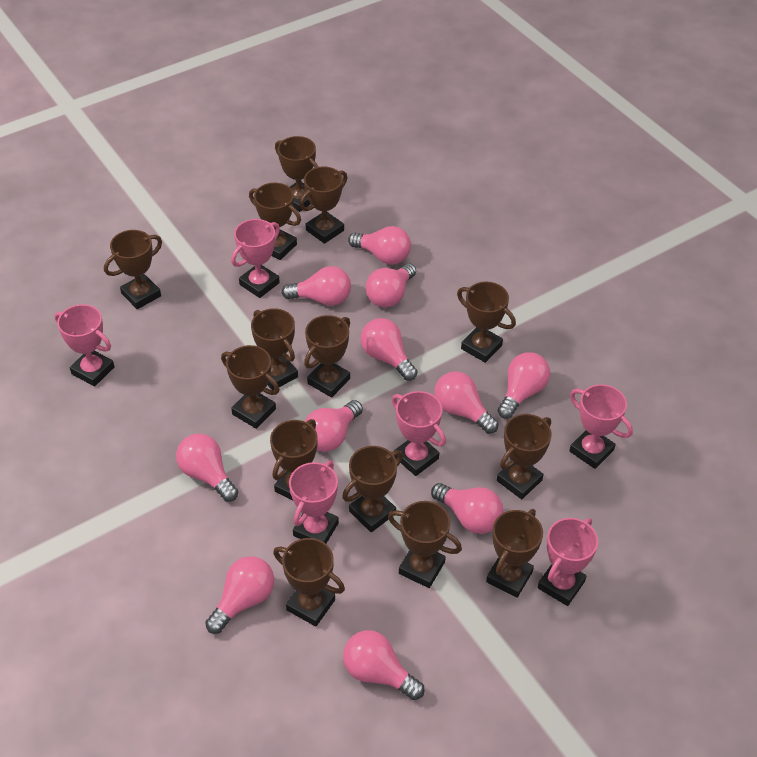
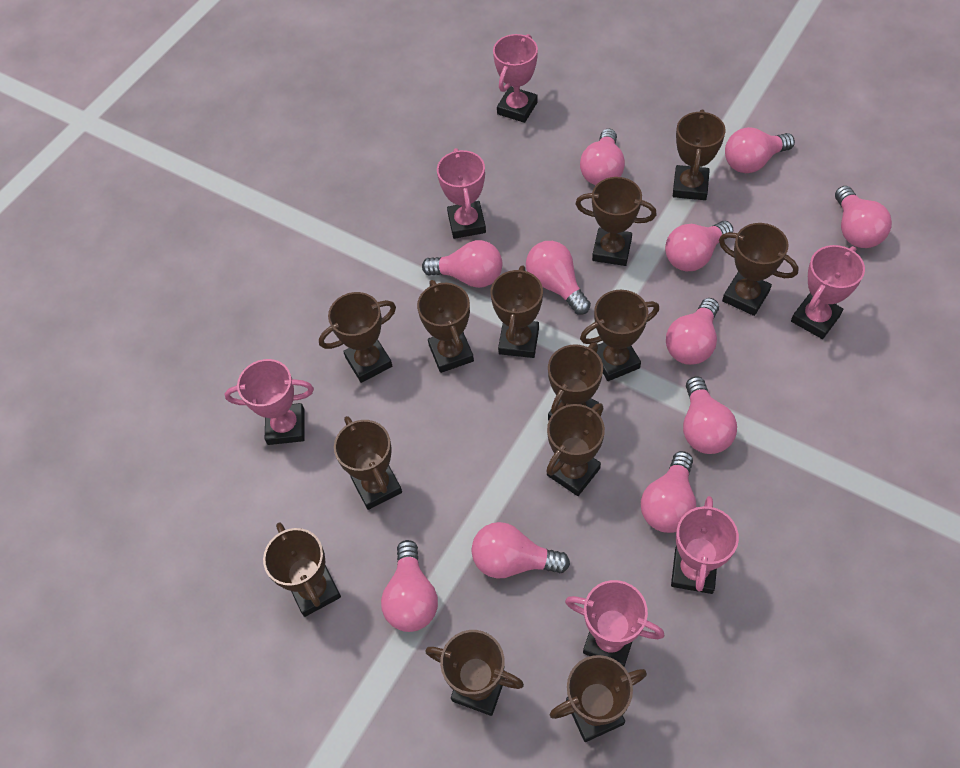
brown trophy: 14 -> 13

